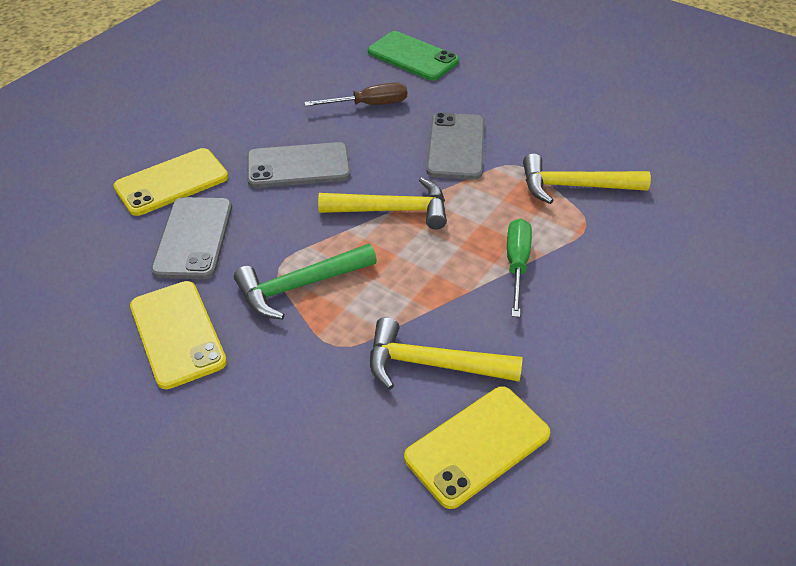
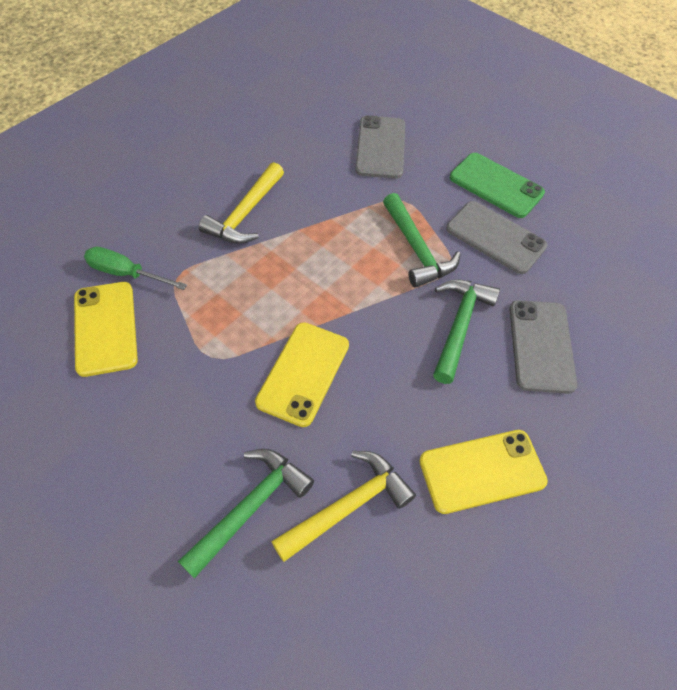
brown screwdriver: 1 -> 0
green hammer: 1 -> 3
yellow hammer: 3 -> 2

